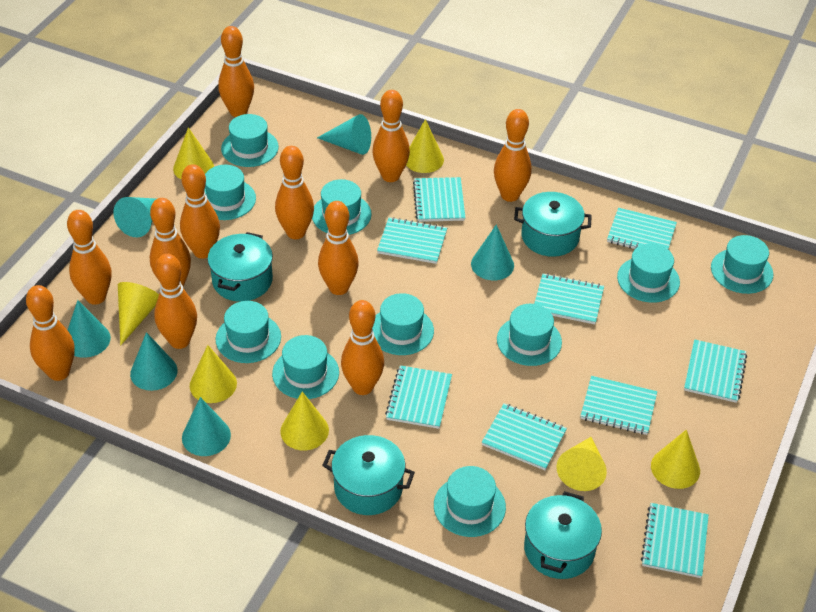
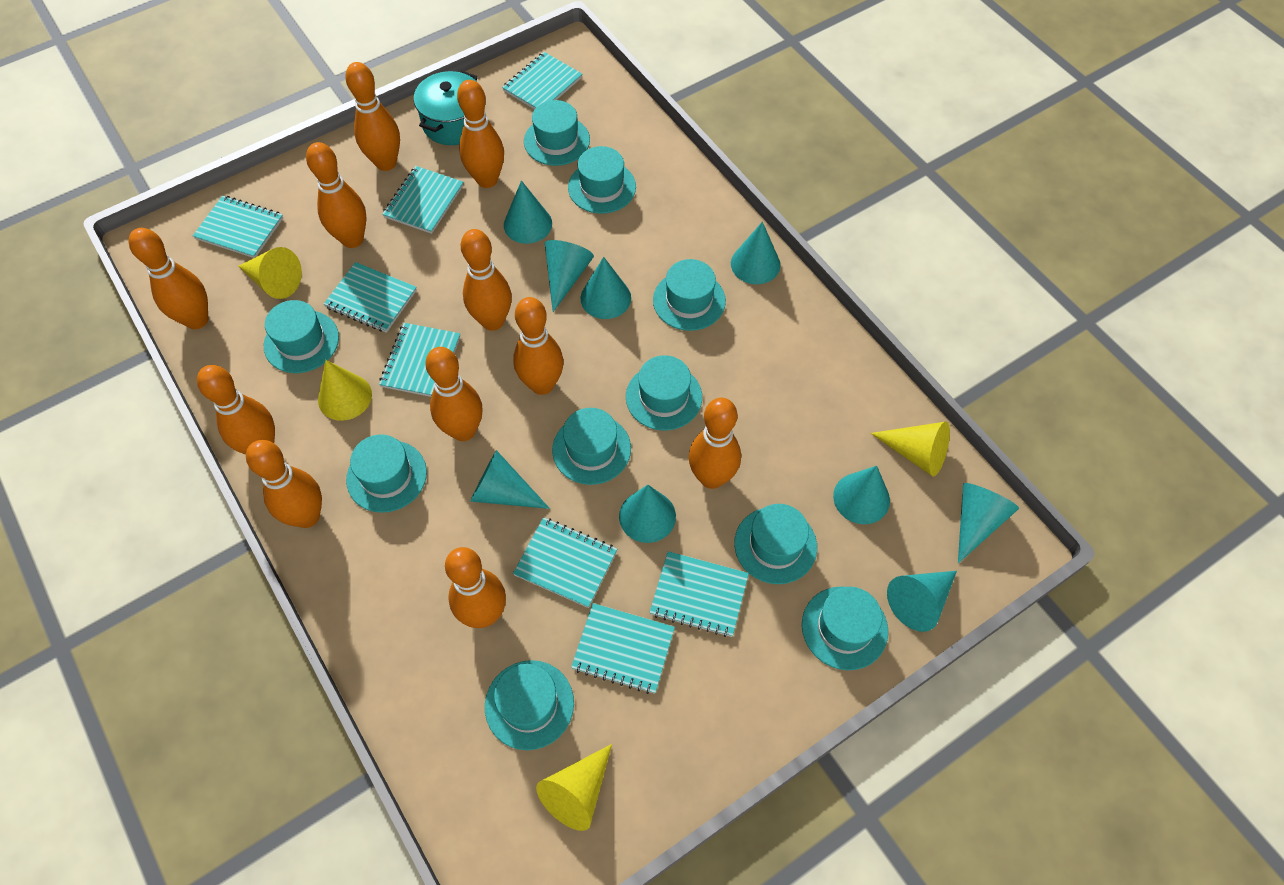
turquoise cone: 6 -> 9
turquoise notebook: 9 -> 8
turquoise pot: 4 -> 1
yellow cone: 7 -> 4

